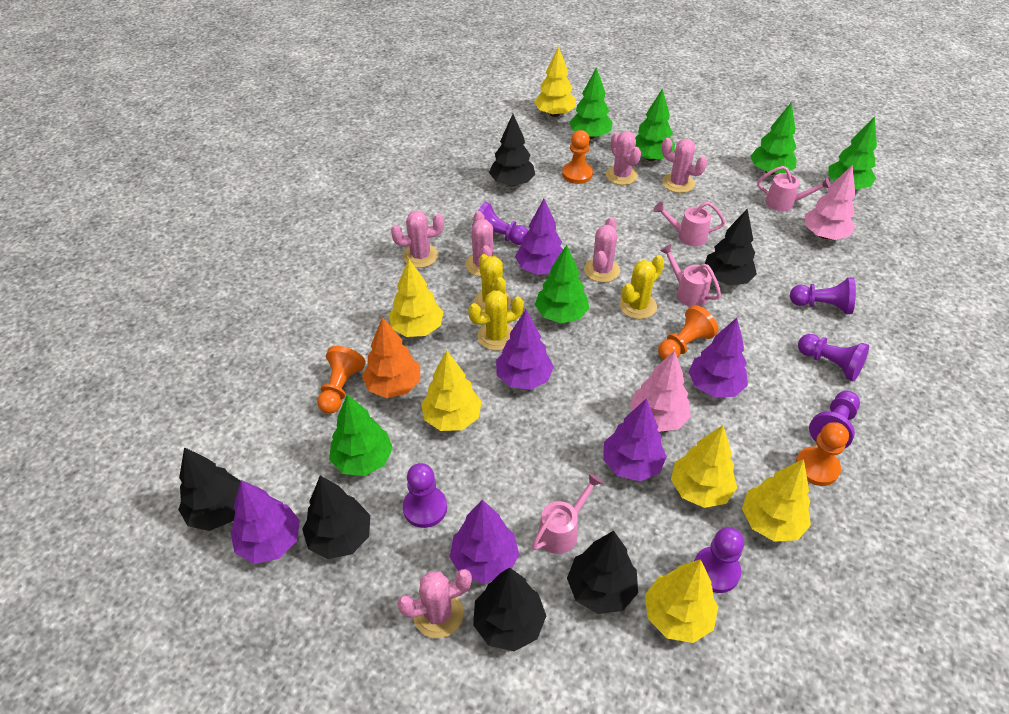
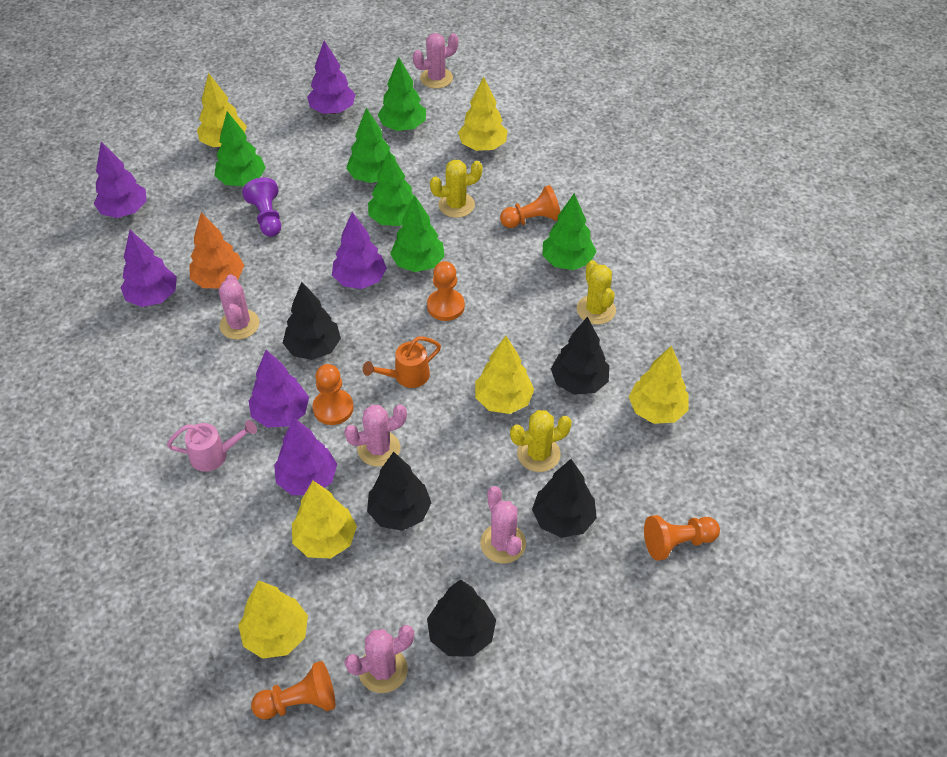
black tree: 6 -> 5
orange pawn: 4 -> 5
orange watering can: 0 -> 1
pink cactus: 6 -> 5
pink tree: 2 -> 0
pink watering can: 4 -> 1
purple pawn: 6 -> 1

